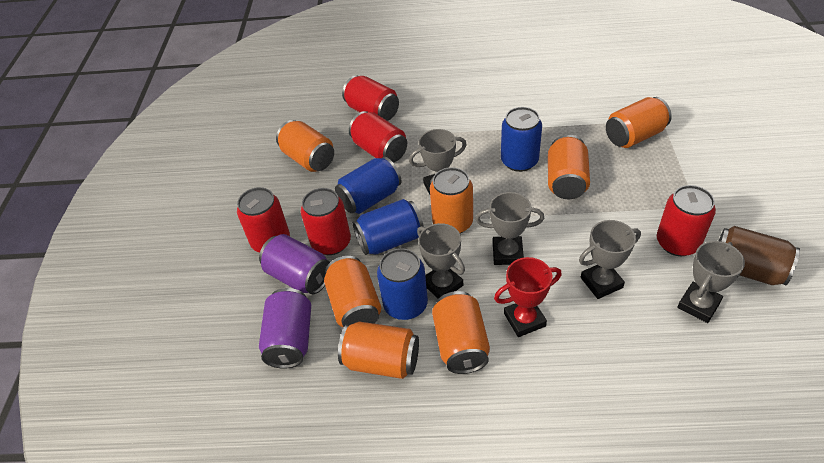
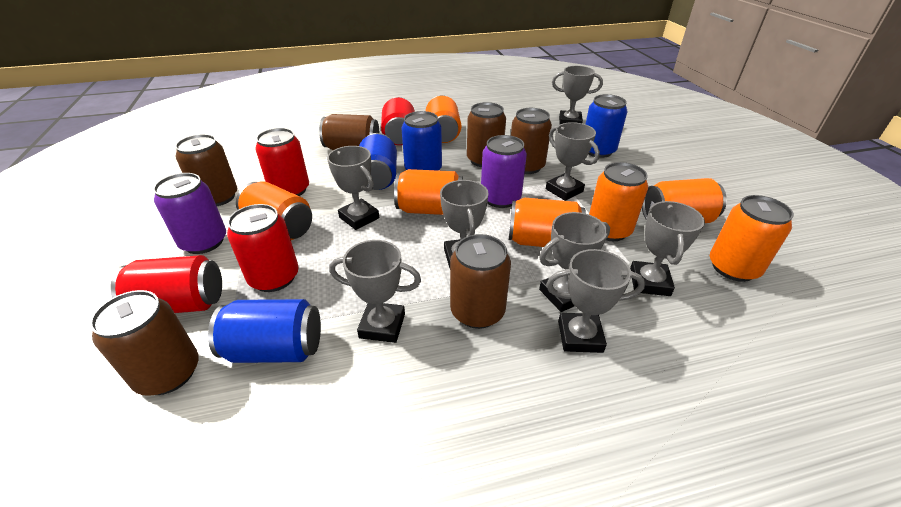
brown can: 1 -> 6
grey trophy: 5 -> 8
red can: 5 -> 4
red trophy: 1 -> 0

